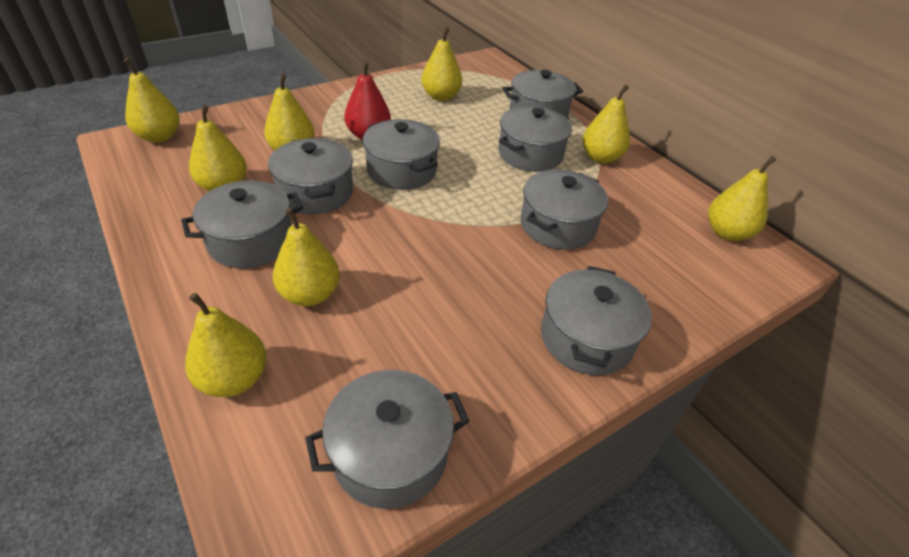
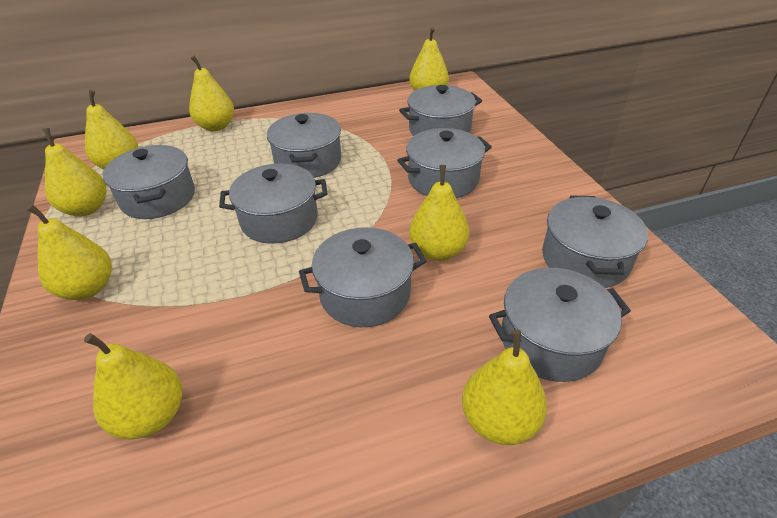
red pear: 1 -> 0

